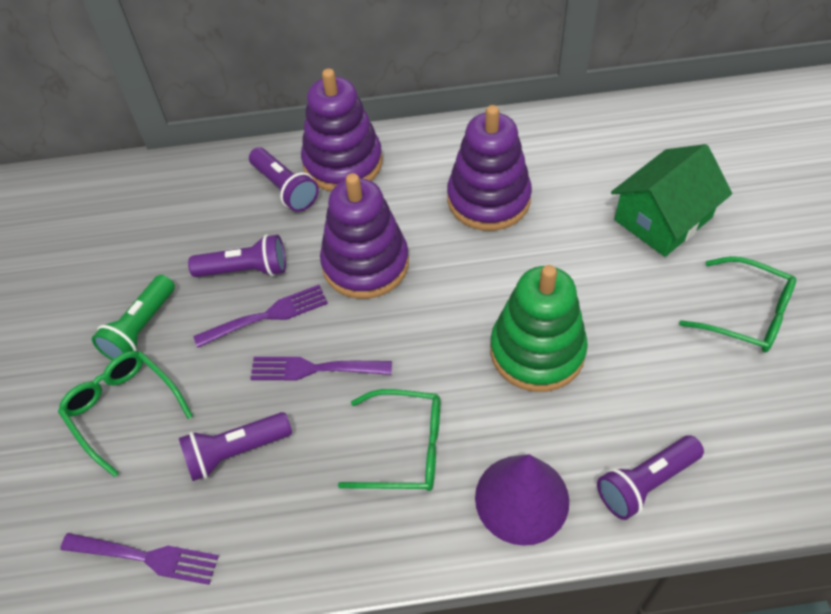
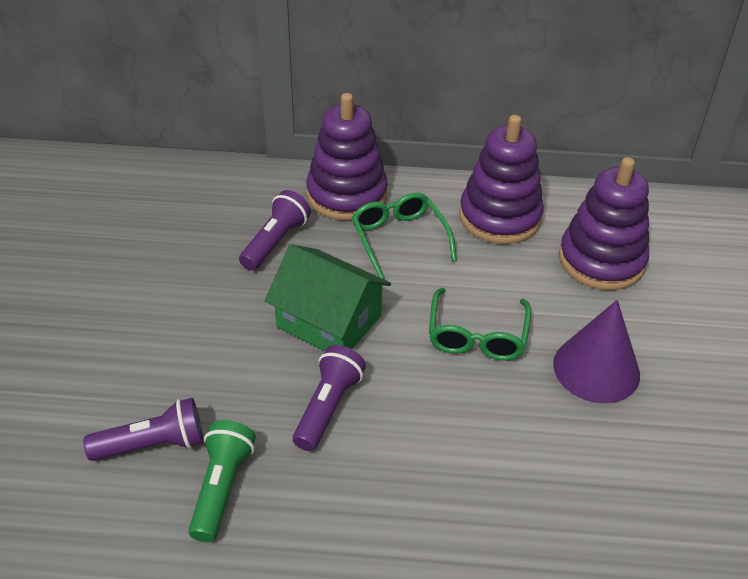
green glasses: 3 -> 2
green stacking toy: 1 -> 0
purple flashlight: 4 -> 3
purple fork: 3 -> 0

